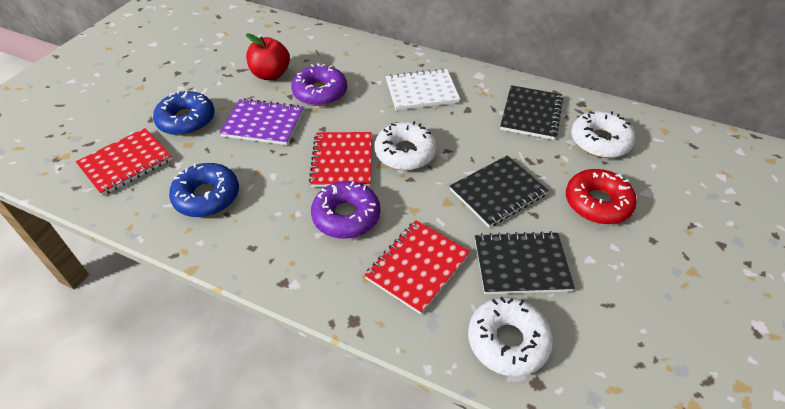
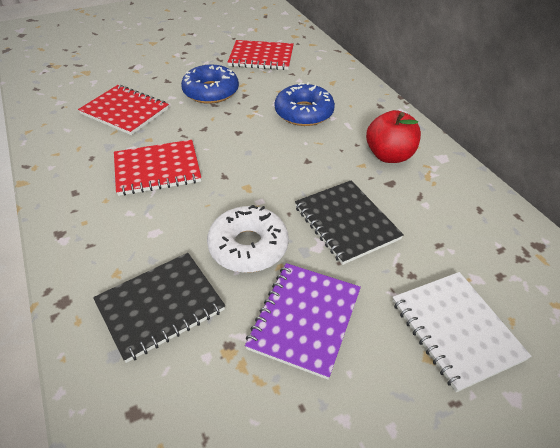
black notebook: 3 -> 2
purple donut: 2 -> 0
red donut: 1 -> 0
white donut: 3 -> 1

